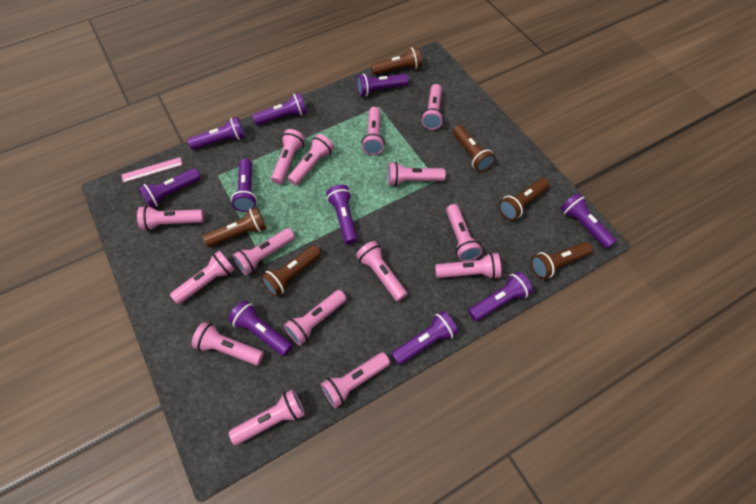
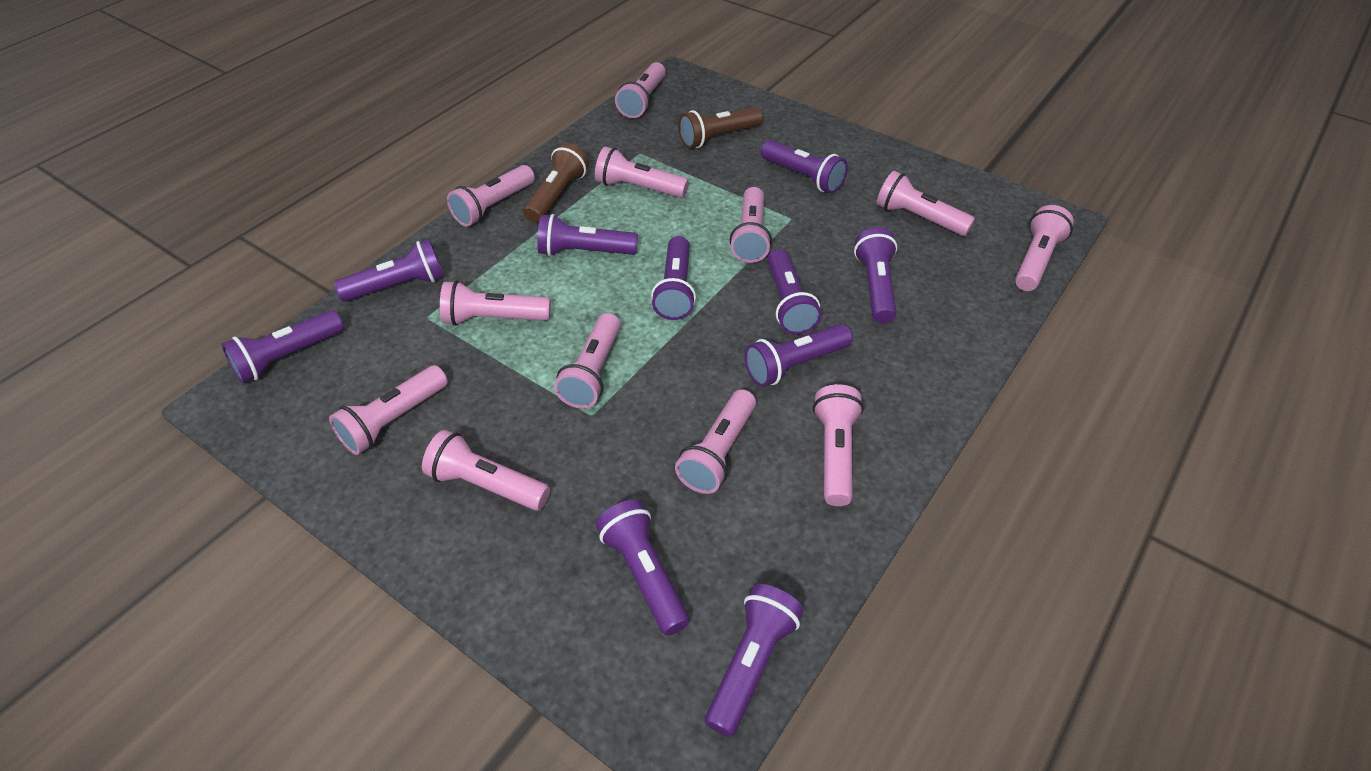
brown flashlight: 6 -> 2
pink flashlight: 15 -> 12
pink ruler: 1 -> 0

